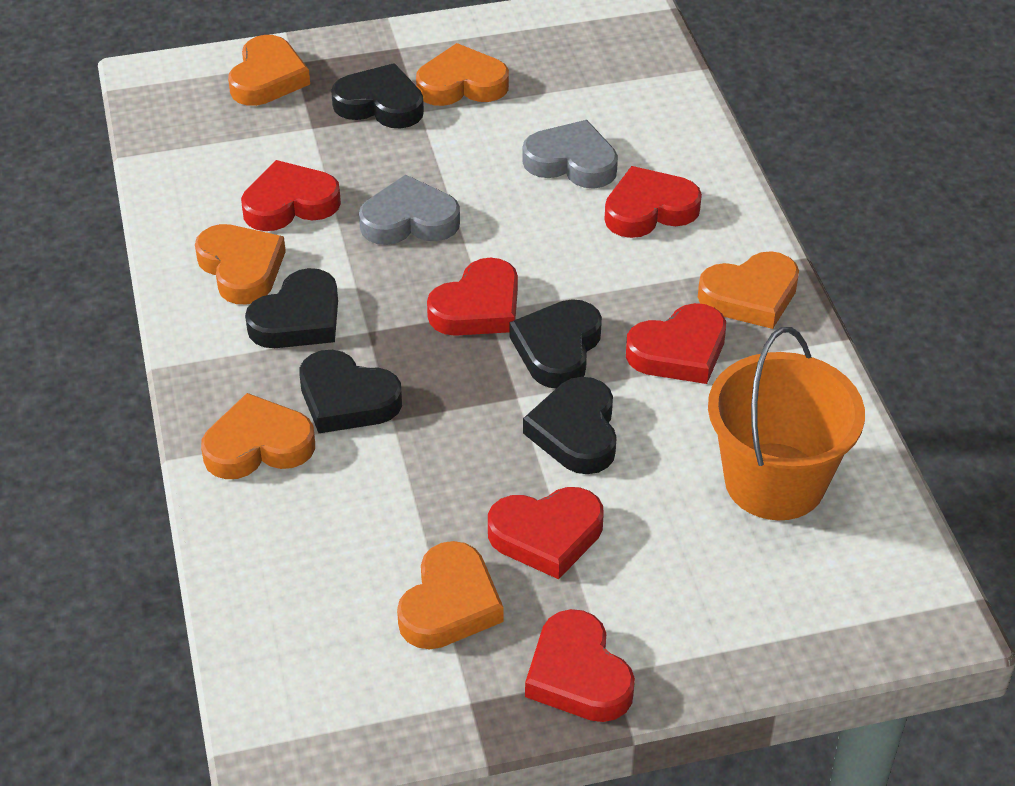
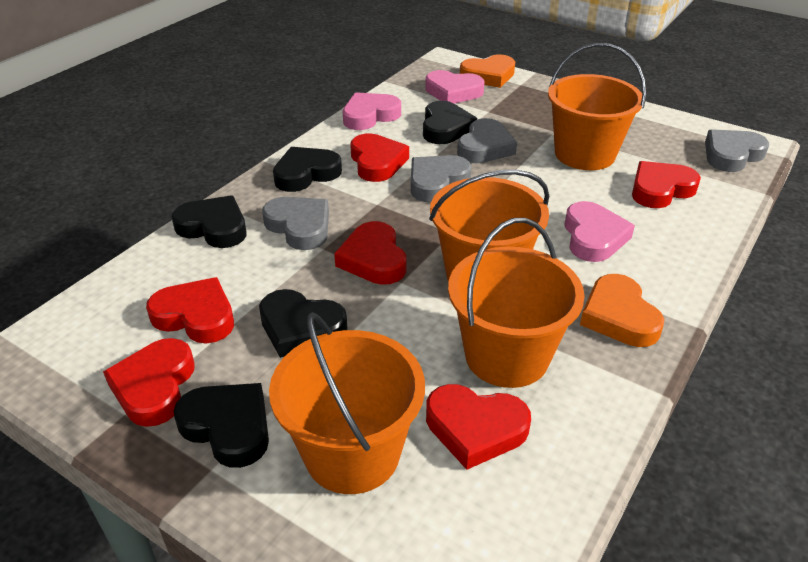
grey heart: 2 -> 4
orange bucket: 1 -> 4
orange heart: 6 -> 2
pink heart: 0 -> 3

